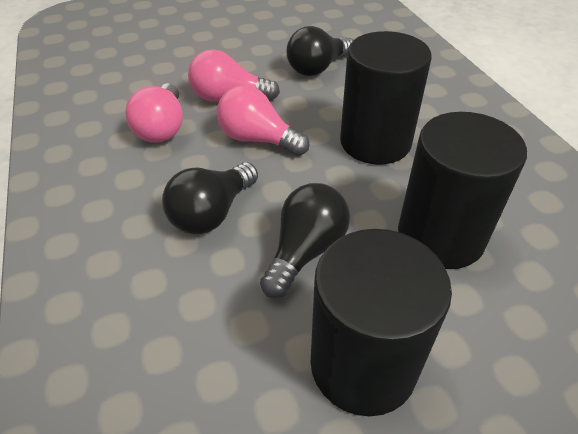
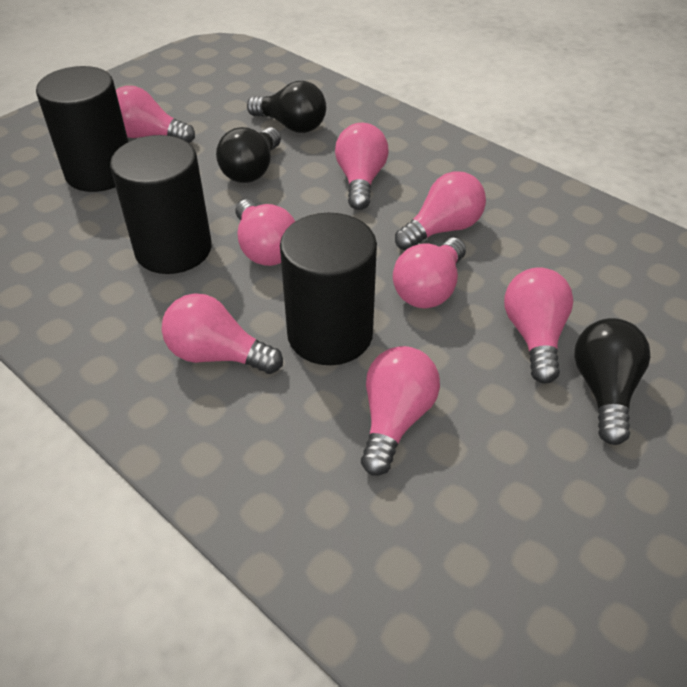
pink light bulb: 3 -> 8

